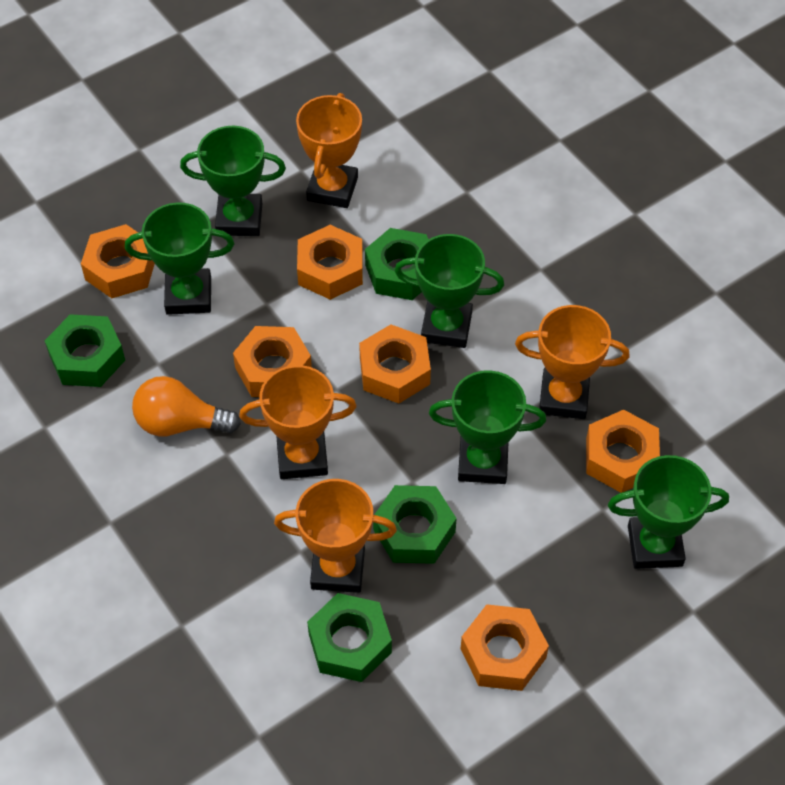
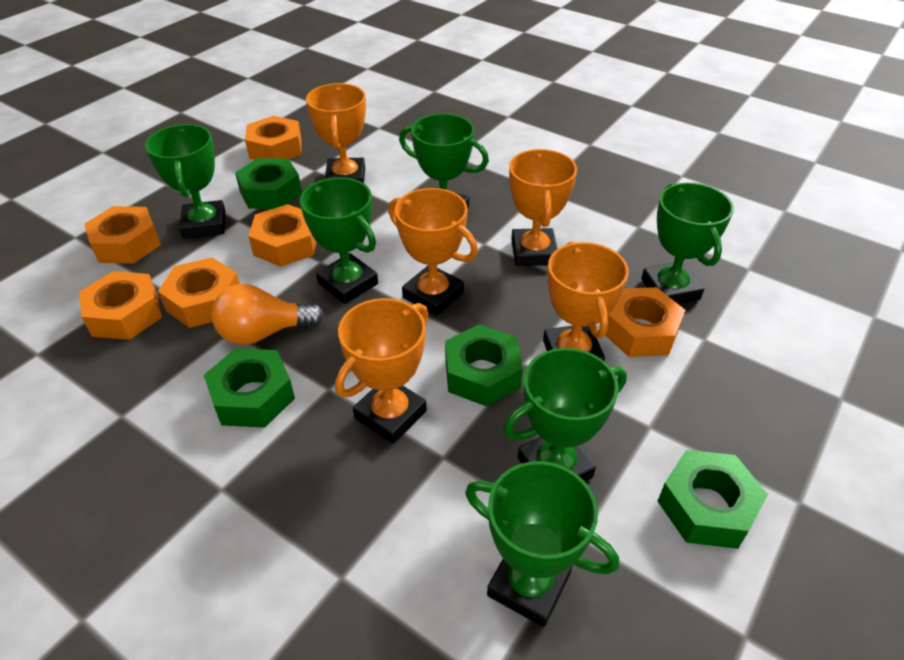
green trophy: 5 -> 6
orange trophy: 4 -> 5

